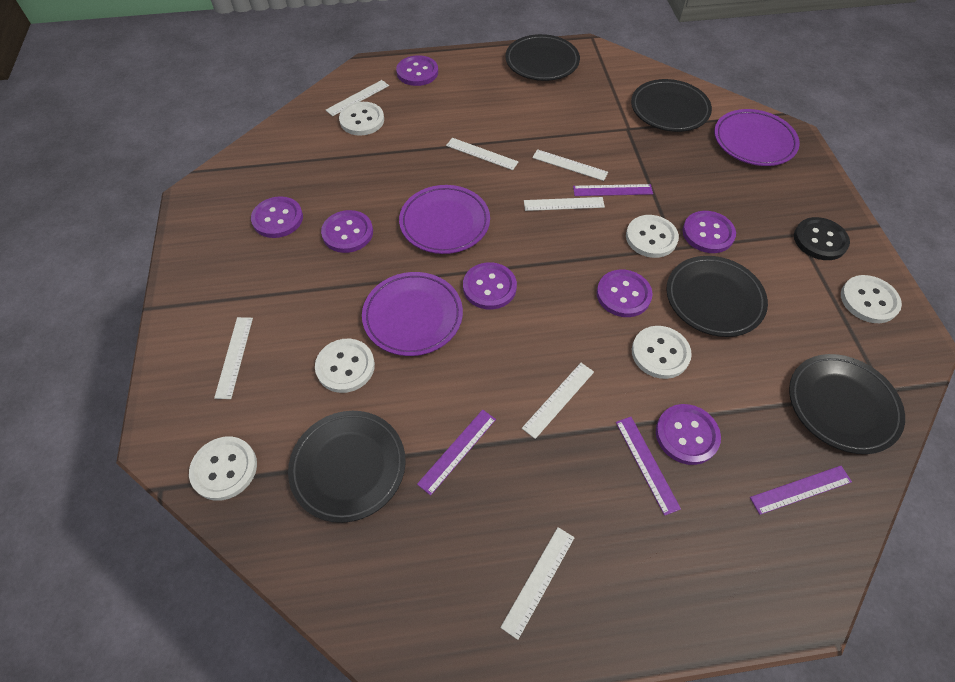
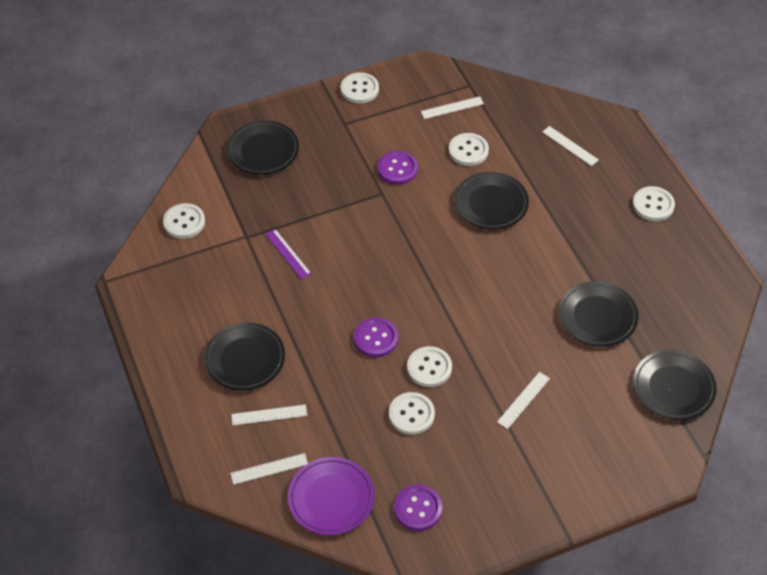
black button: 1 -> 0
purple button: 7 -> 3
purple plate: 3 -> 1
purple ruler: 4 -> 1
white ruler: 7 -> 5

